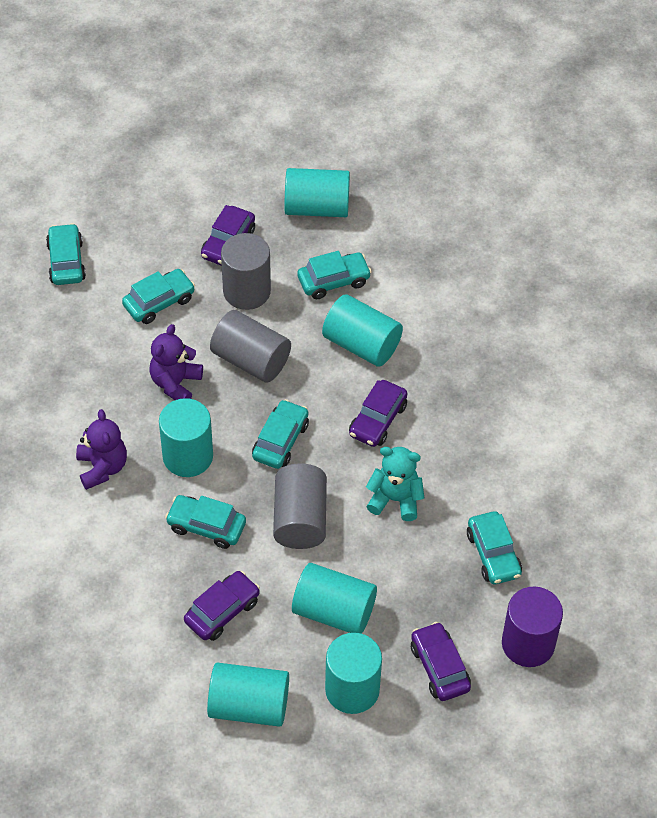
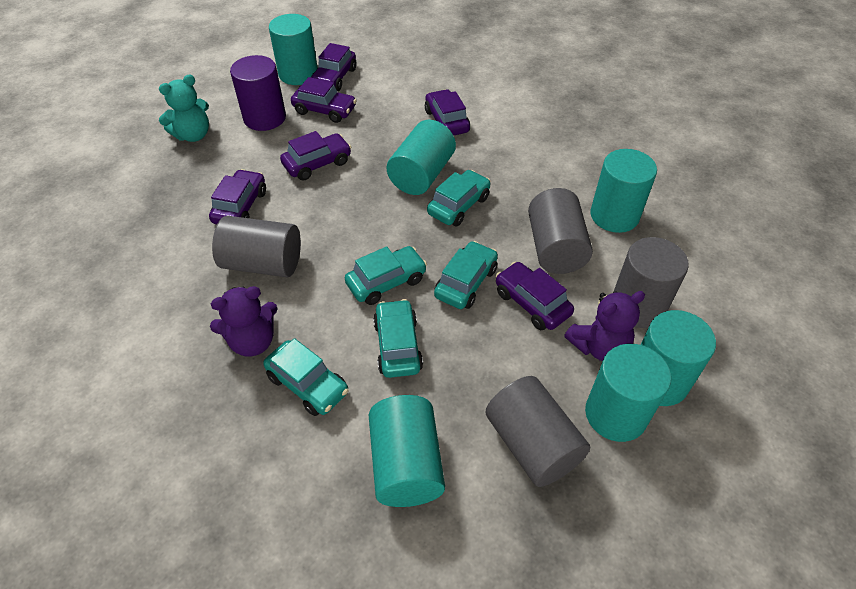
grey cylinder: 3 -> 4
purple car: 4 -> 6
turquoise car: 6 -> 5

